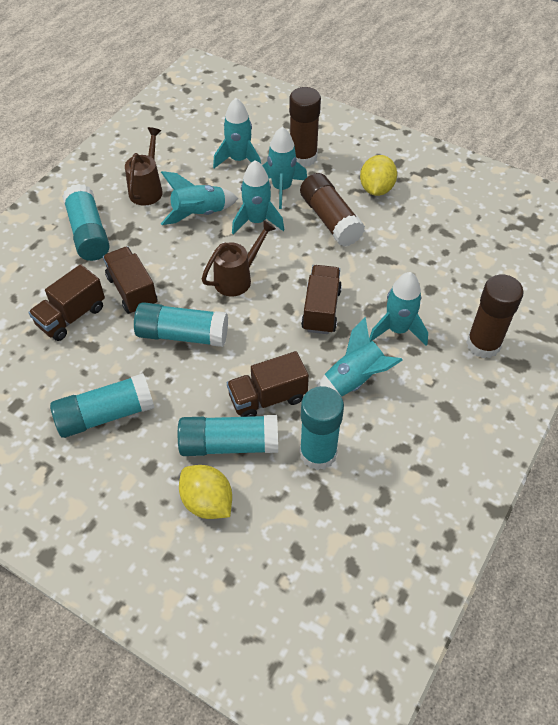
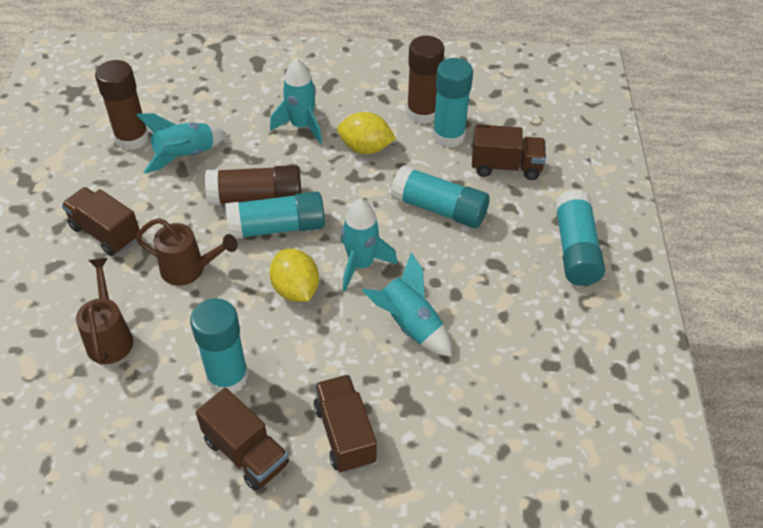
turquoise rocket: 6 -> 4

